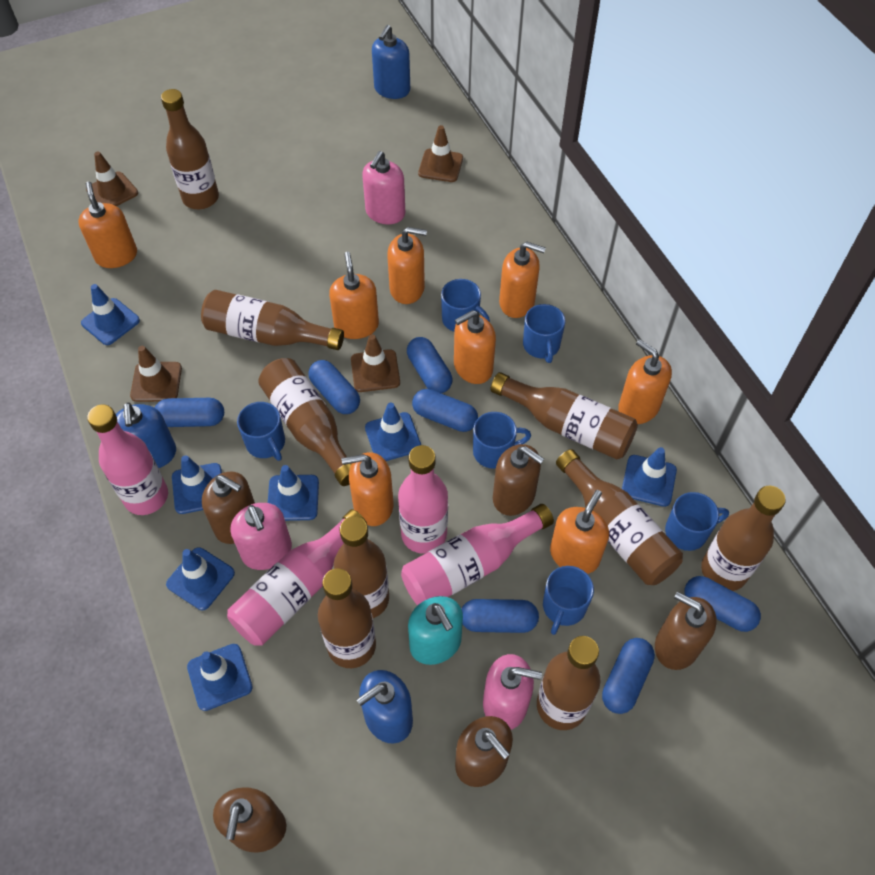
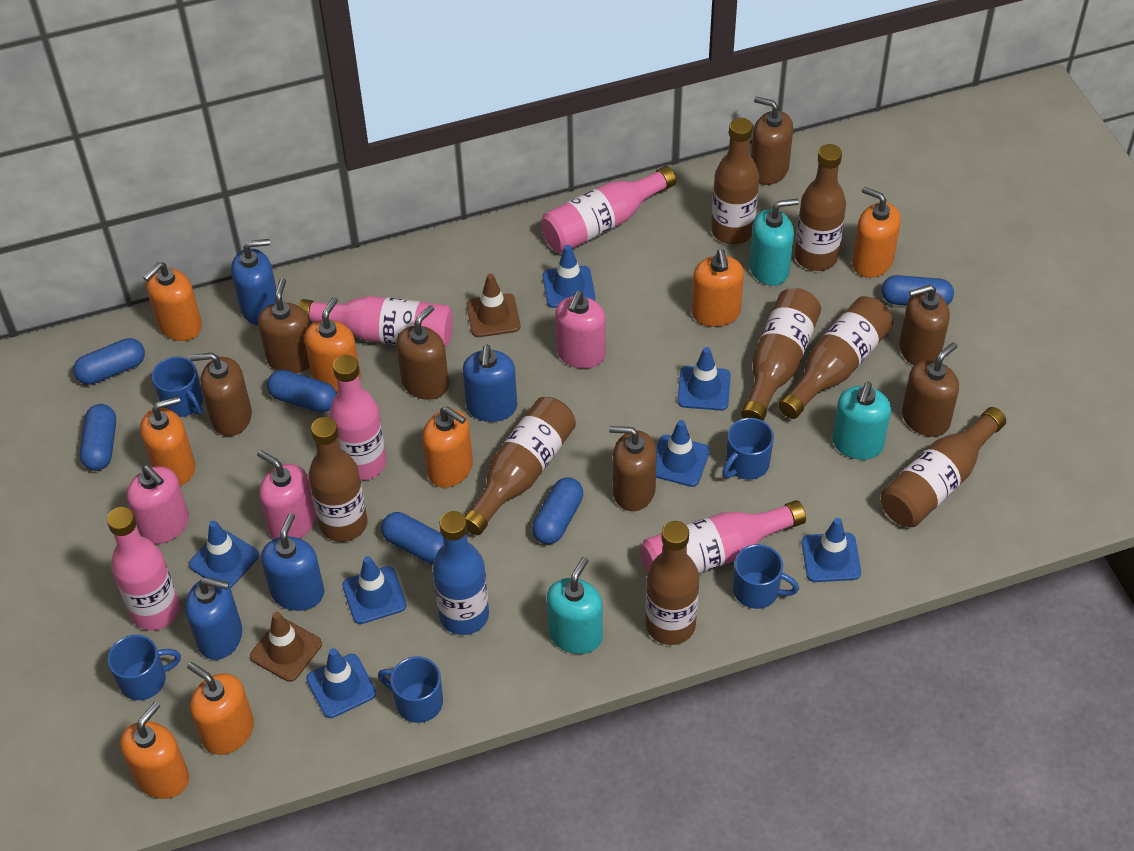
blue bottle: 0 -> 1
blue capsule: 7 -> 6
blue mug: 6 -> 5
blue soap dispenser: 3 -> 4
brown bottle: 9 -> 8
brown soap dispenser: 5 -> 7
brown traffic cone: 4 -> 2
pink bottle: 4 -> 5
turquoise soap dispenser: 1 -> 3

